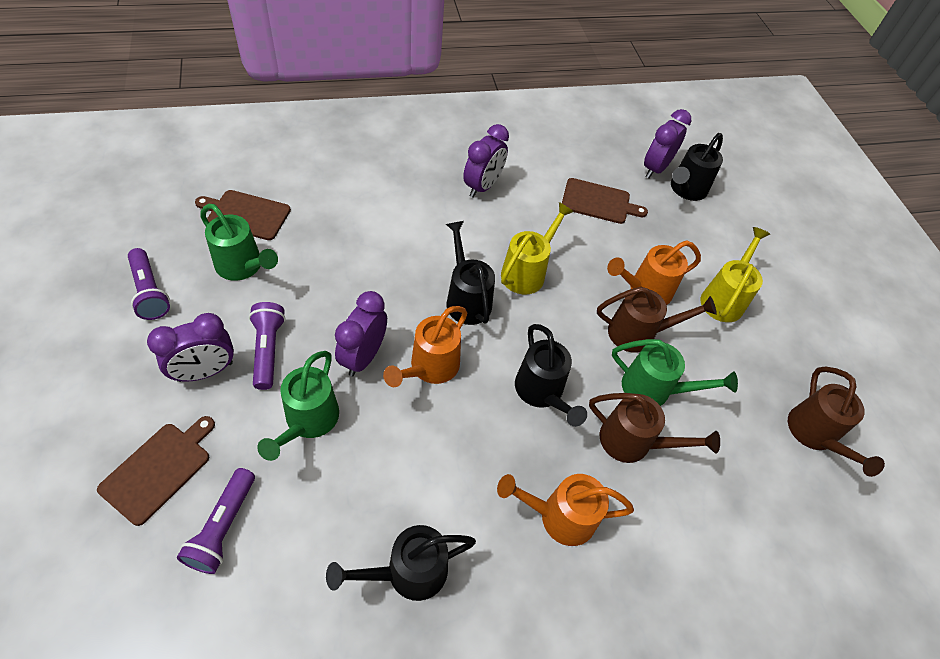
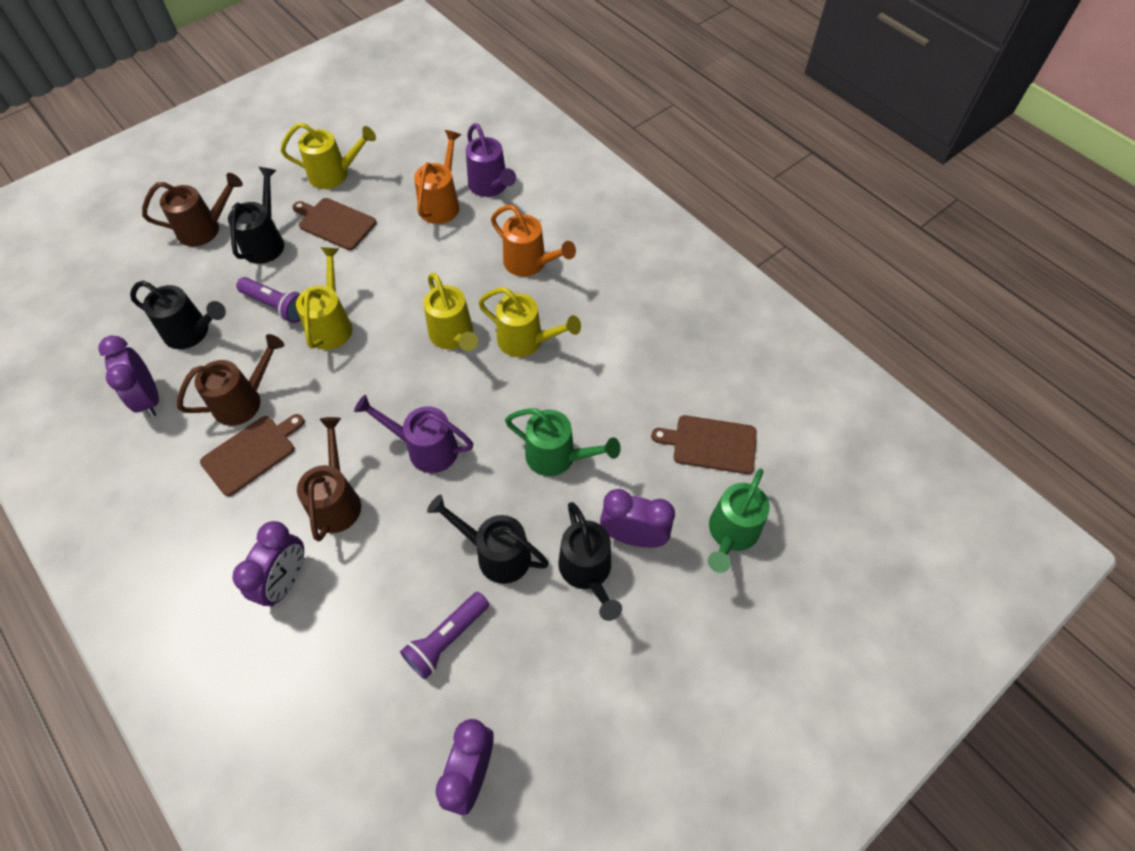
green watering can: 3 -> 2
orange watering can: 3 -> 2
purple flashlight: 3 -> 2
purple watering can: 0 -> 2
yellow watering can: 2 -> 4

